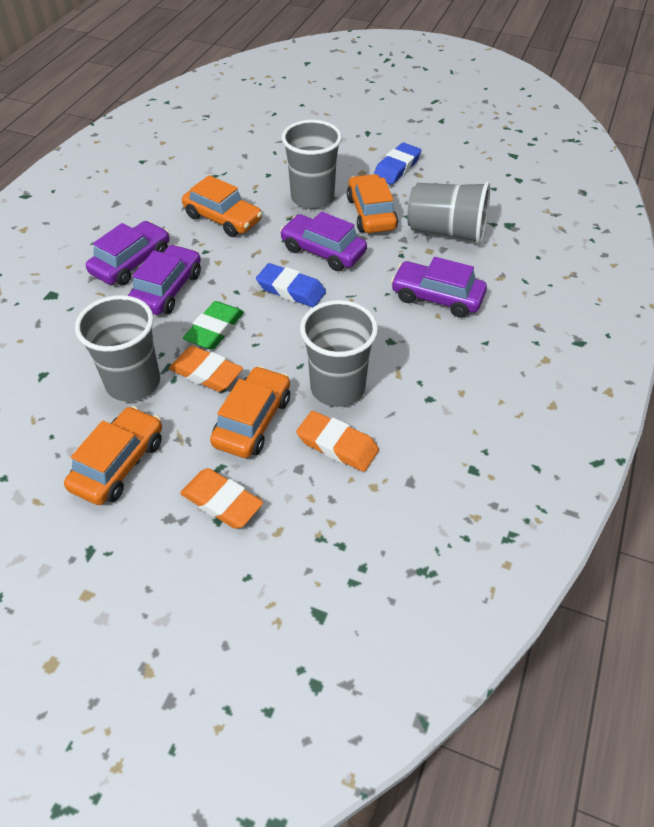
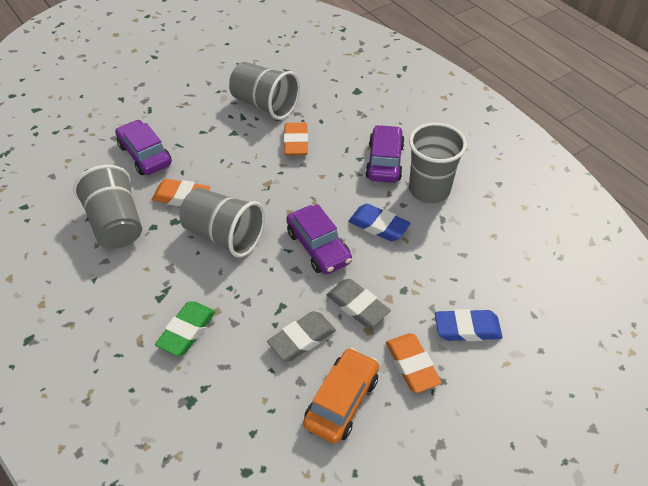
grey eraser: 0 -> 2
orange car: 4 -> 1
purple car: 4 -> 3

